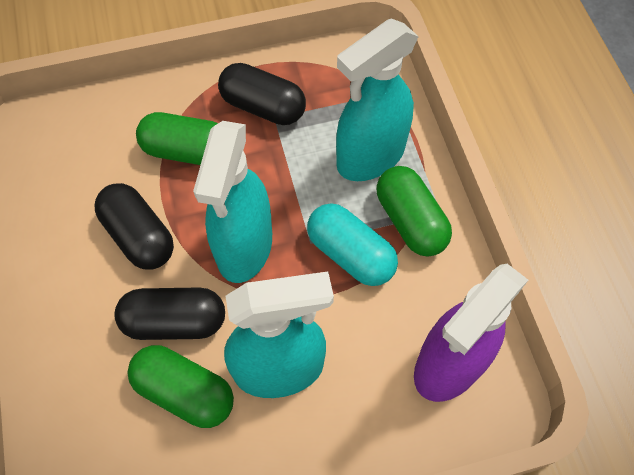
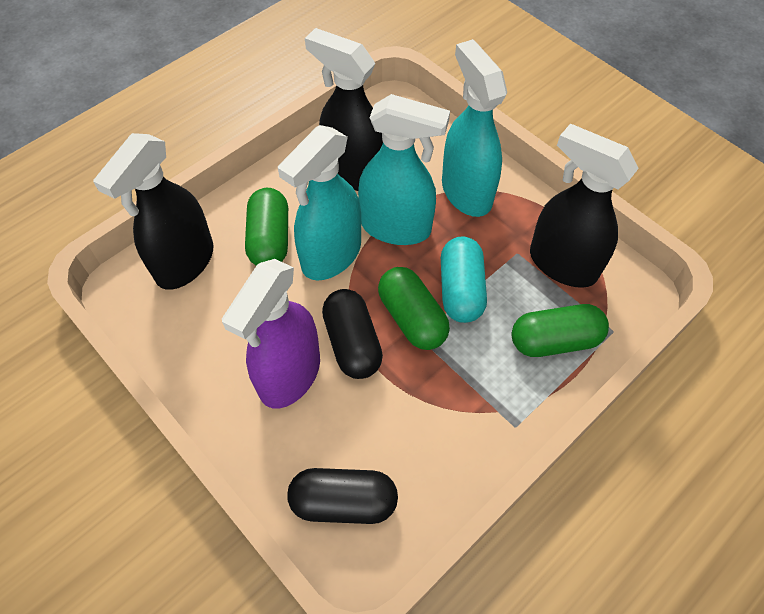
black capsule: 3 -> 2
black spray bottle: 0 -> 3

